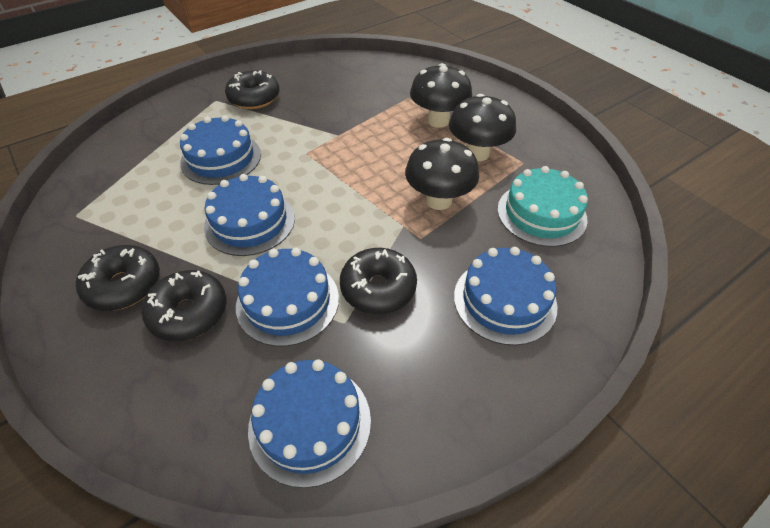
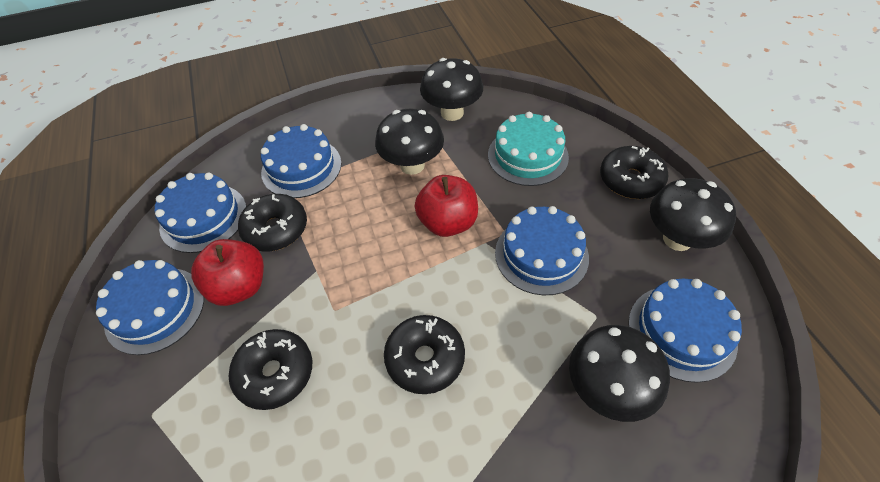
black mushroom: 3 -> 4
red apple: 0 -> 2

